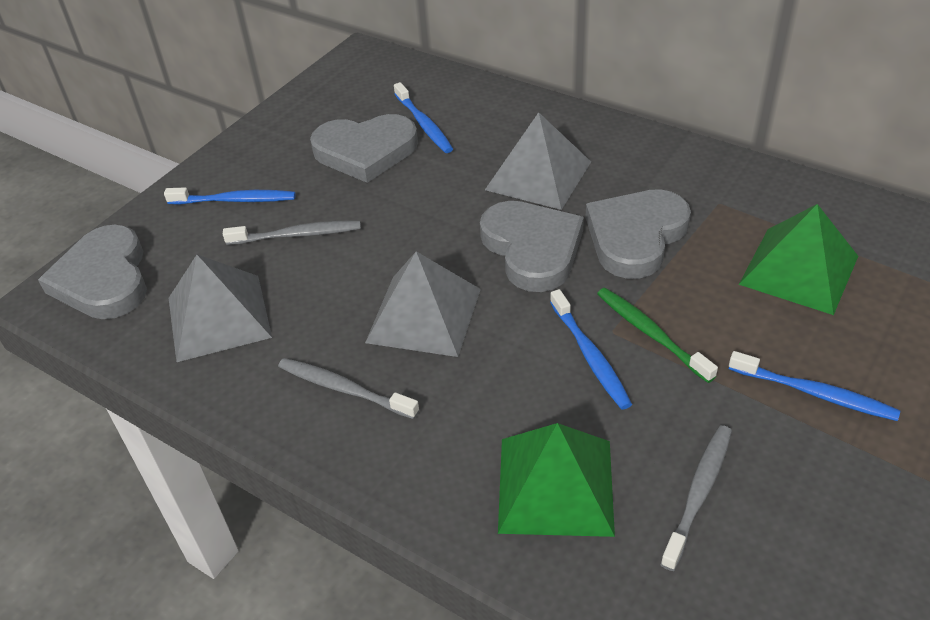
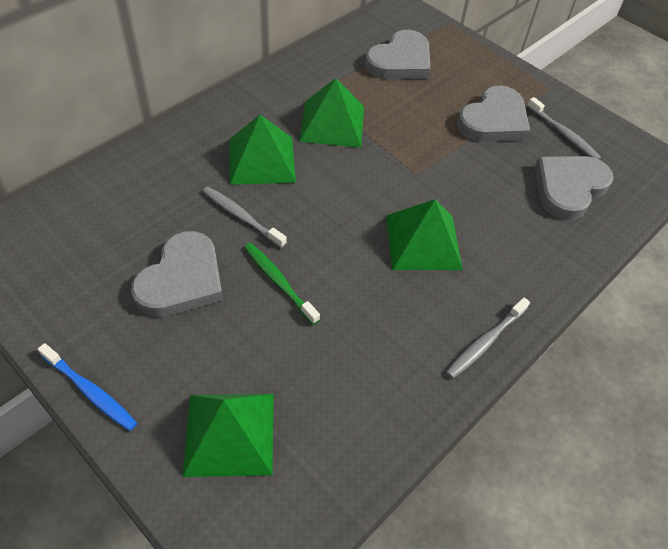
blue toothbrush: 4 -> 1
green pyramid: 2 -> 4
grey pyramid: 3 -> 0

